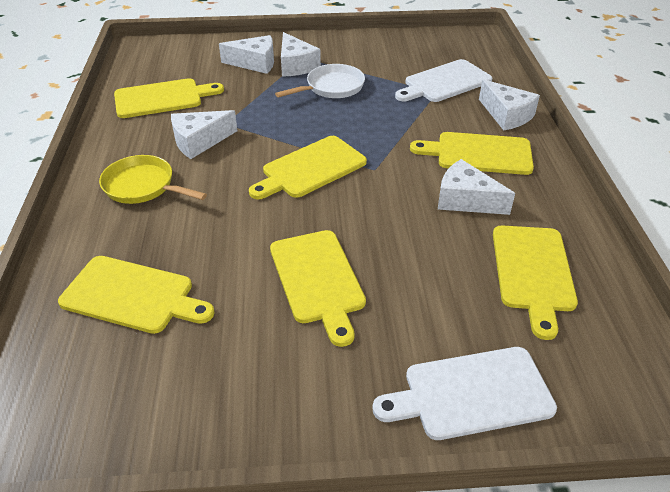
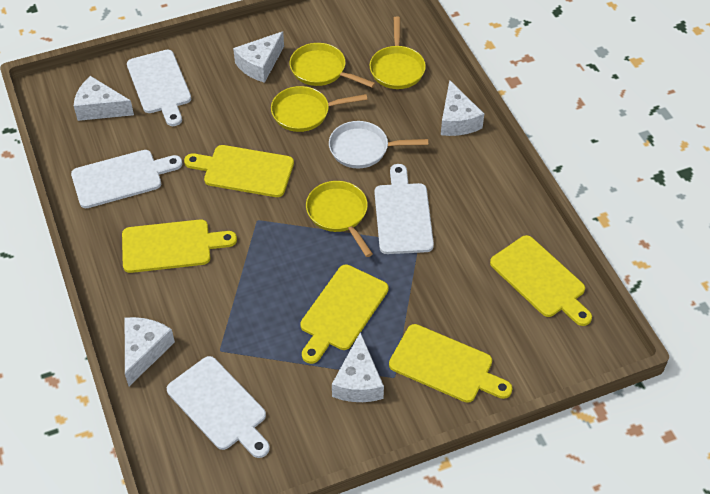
white cutting board: 2 -> 4
yellow cutting board: 6 -> 5
yellow pan: 1 -> 4

